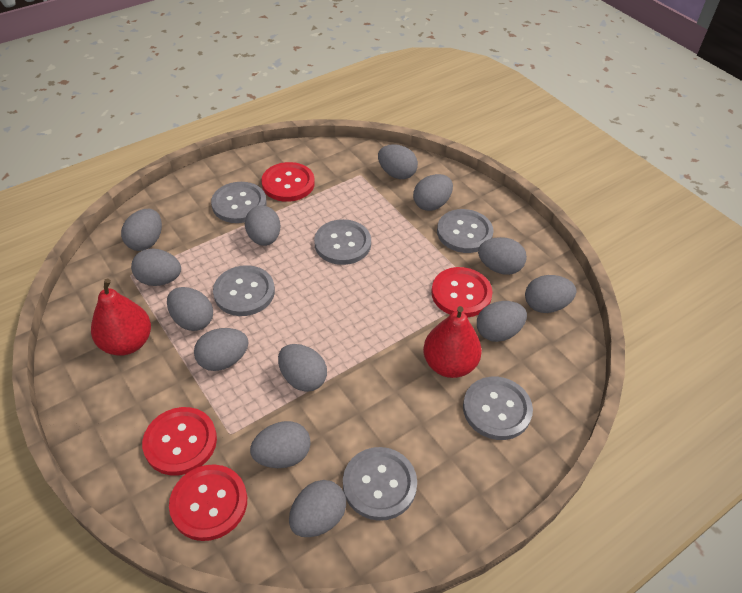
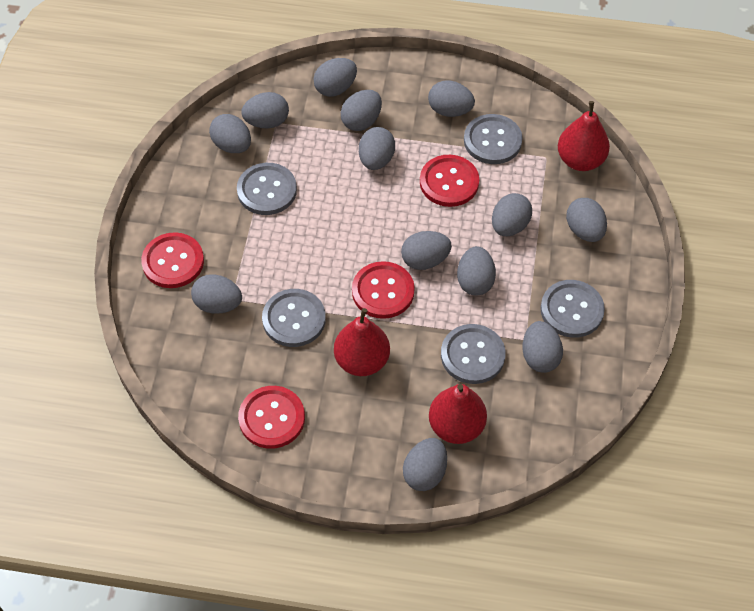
grey button: 6 -> 5
red pear: 2 -> 3

